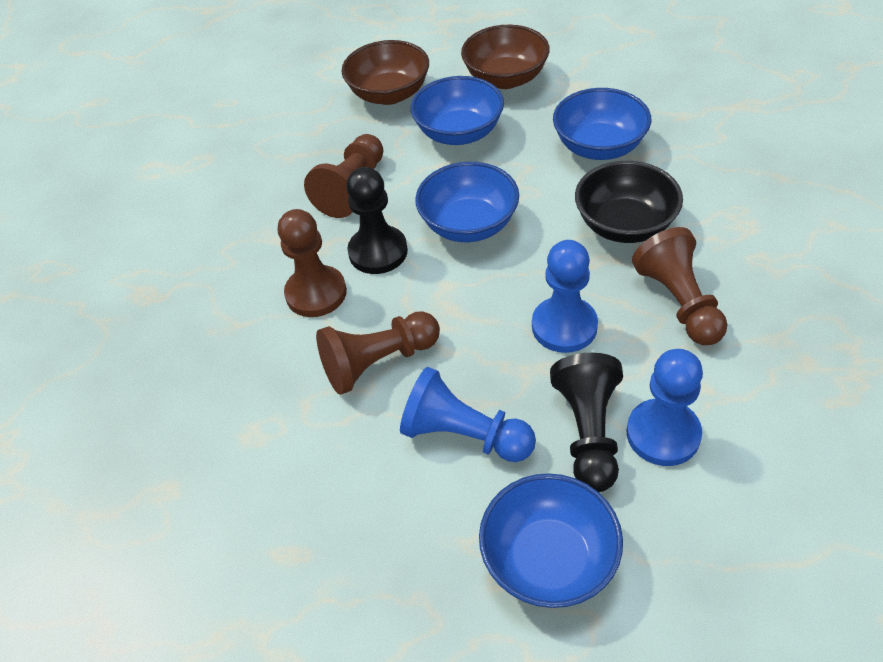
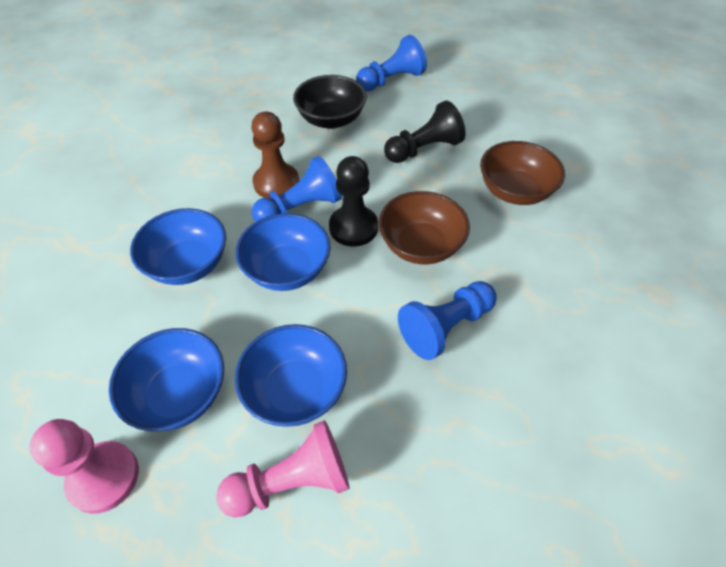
brown pawn: 4 -> 1
pink pawn: 0 -> 2

